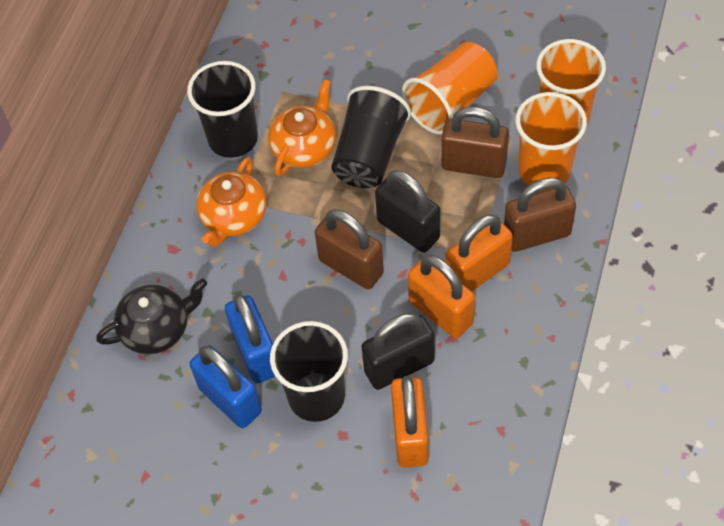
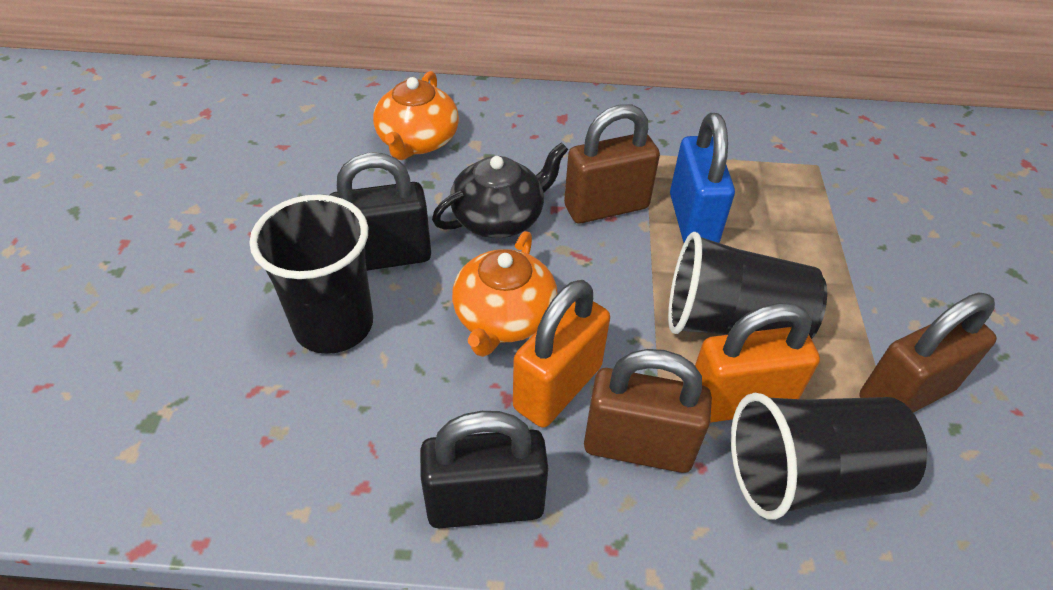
blue padlock: 2 -> 1
orange cup: 3 -> 0
orange padlock: 3 -> 2

